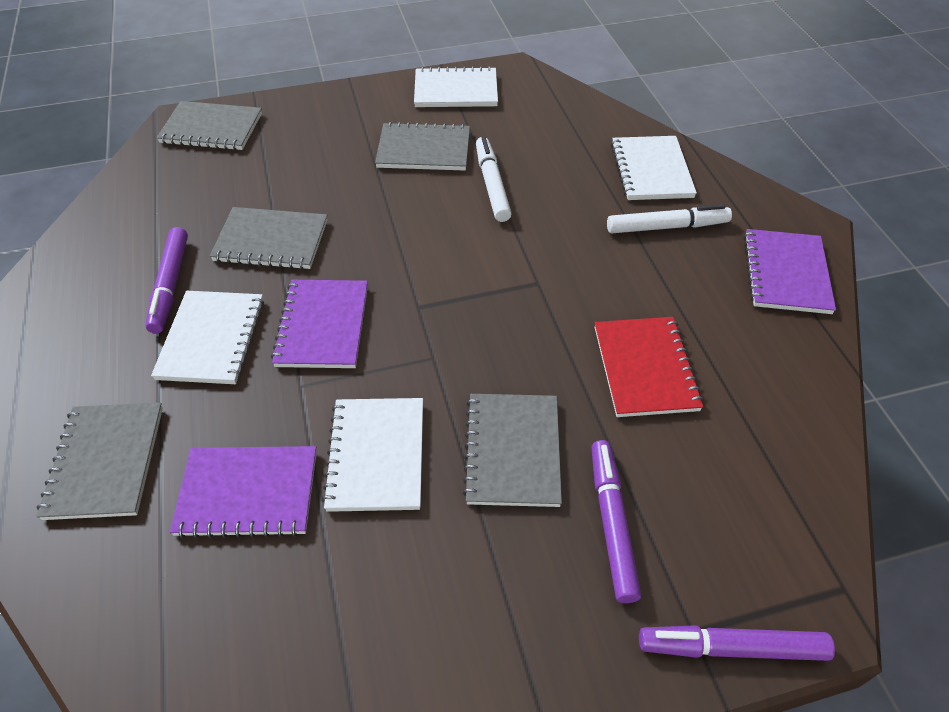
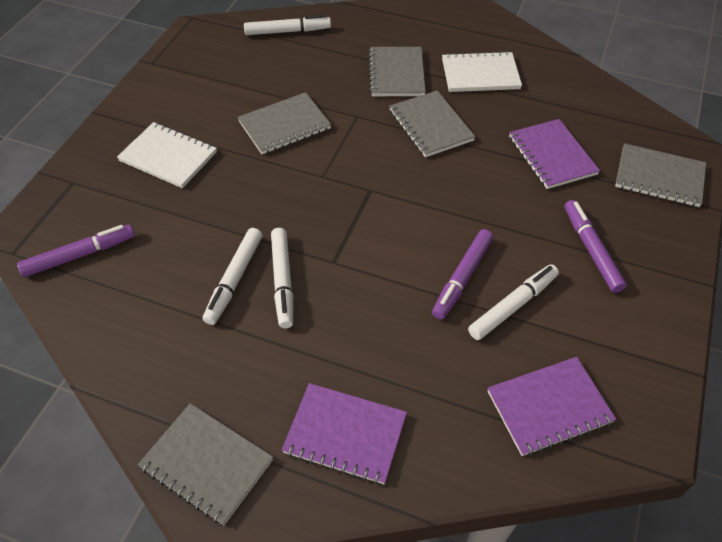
red notebook: 1 -> 0
white marker: 2 -> 4
white notebook: 4 -> 2

